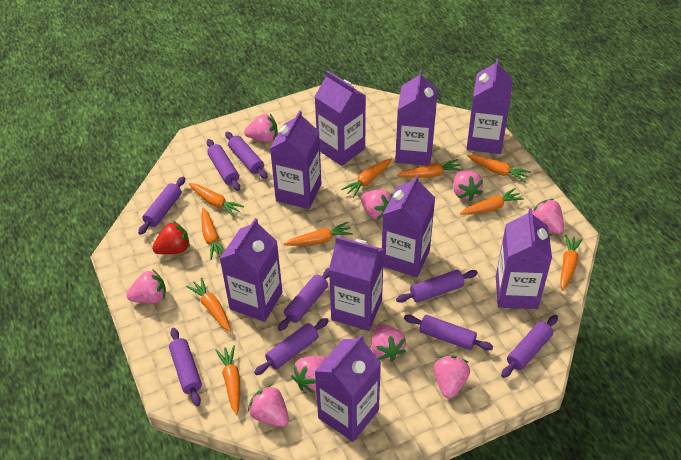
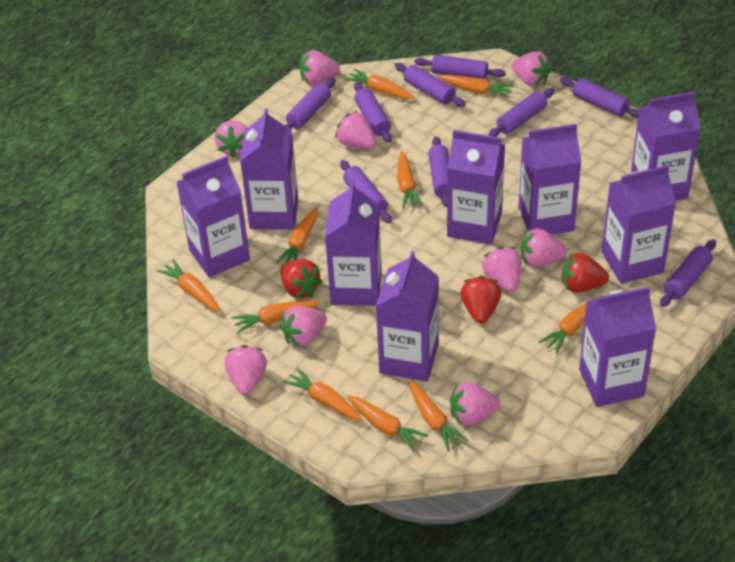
red strawberry: 1 -> 3

